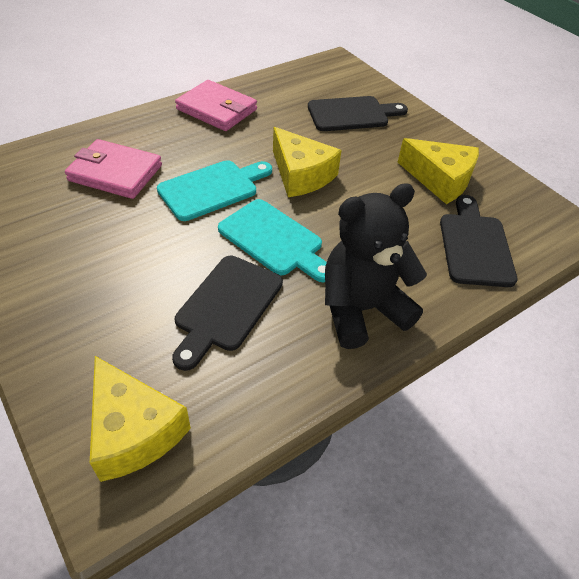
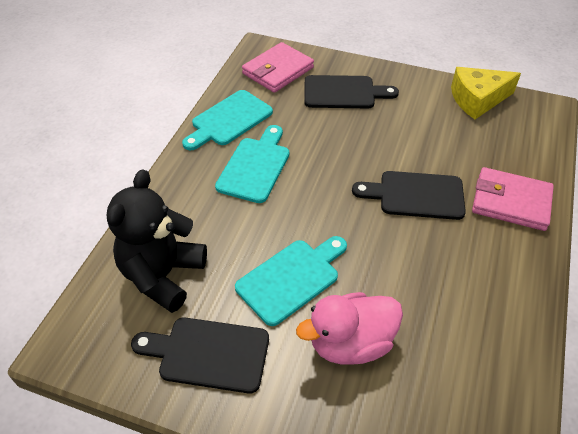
pink duck: 0 -> 1
turquoise cutting board: 2 -> 3
yellow cheese: 3 -> 1

